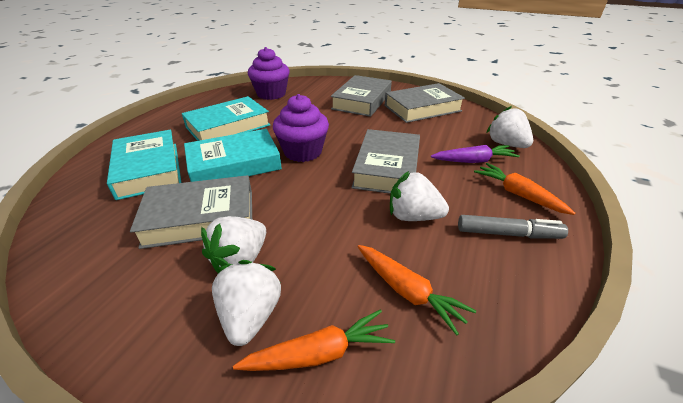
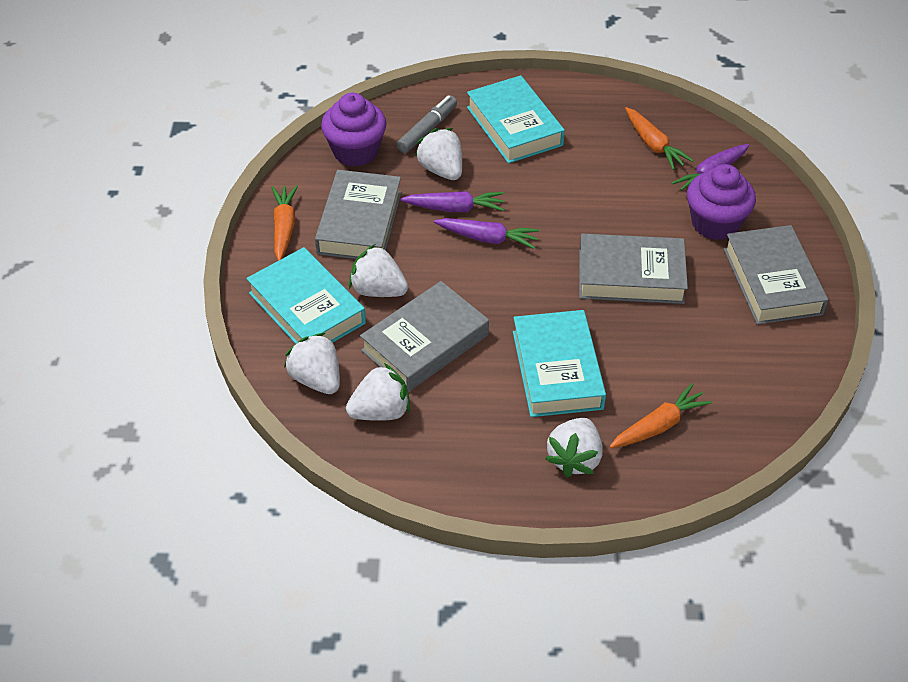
purple carrot: 1 -> 3
white strawberry: 4 -> 5

